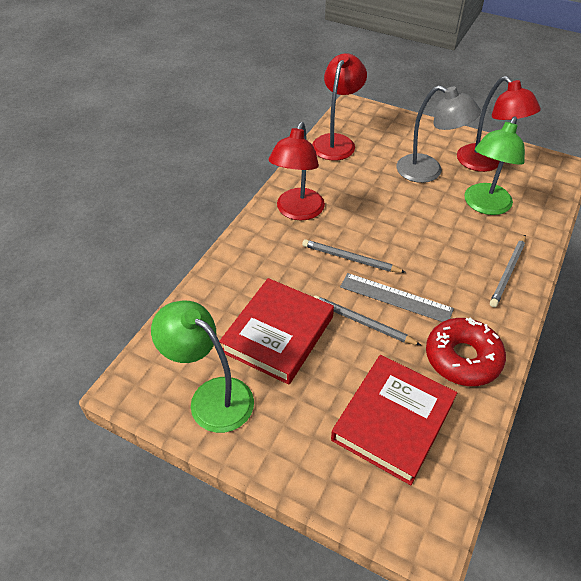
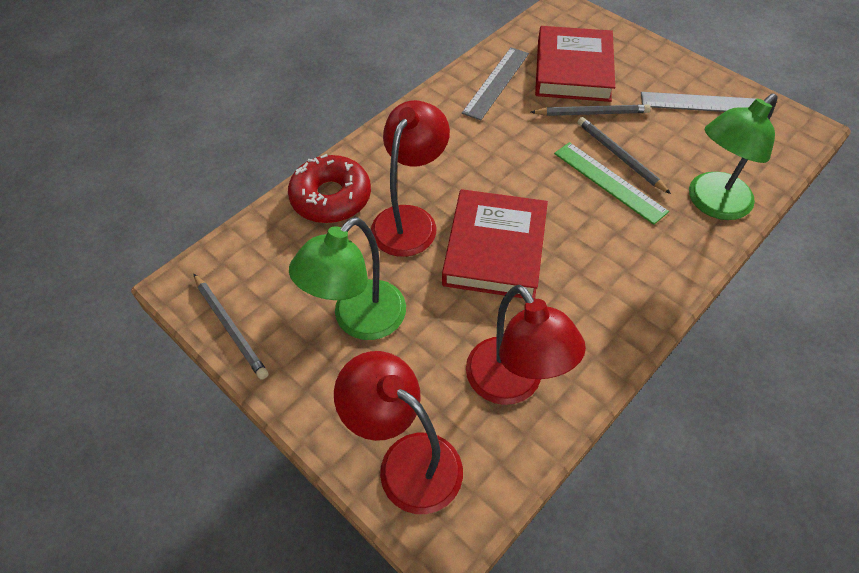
green ruler: 0 -> 1
grey lamp: 1 -> 0
grey ruler: 1 -> 2

